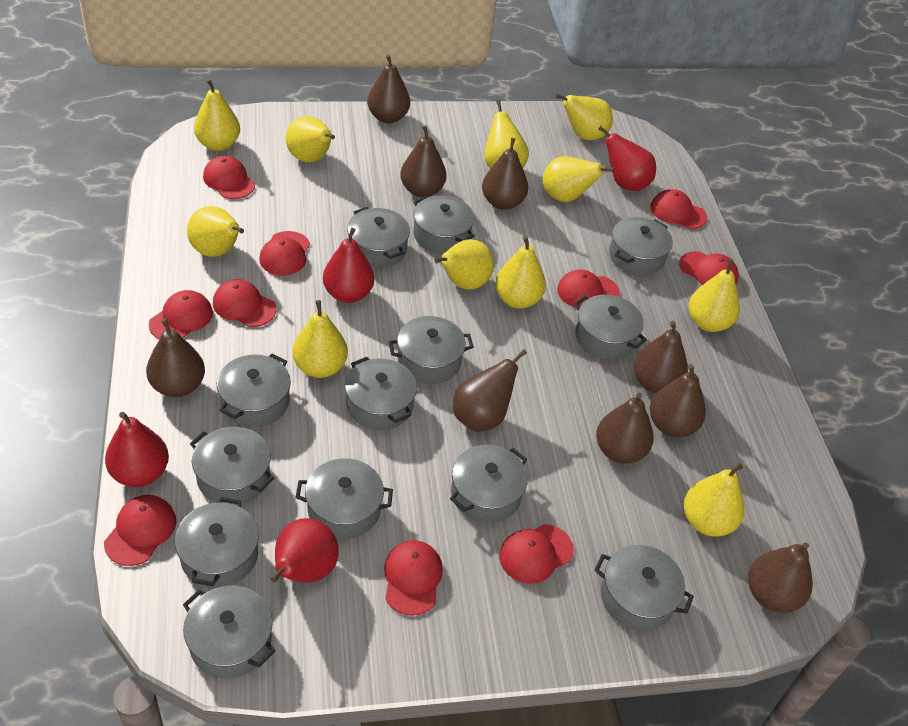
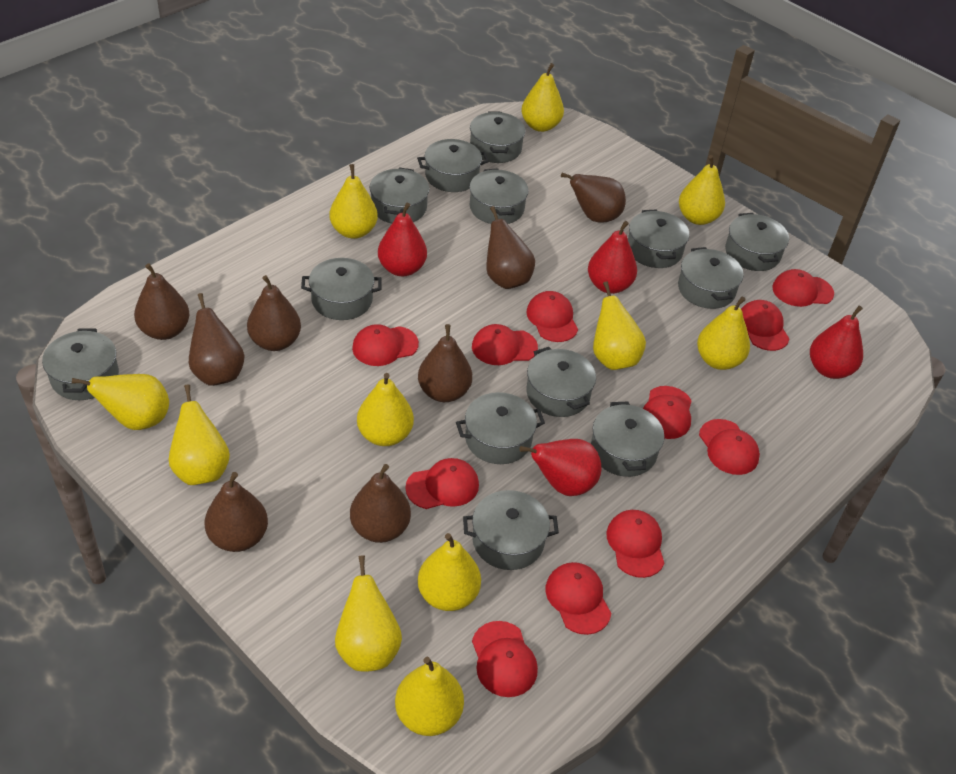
brown pear: 9 -> 8
red cap: 10 -> 11

